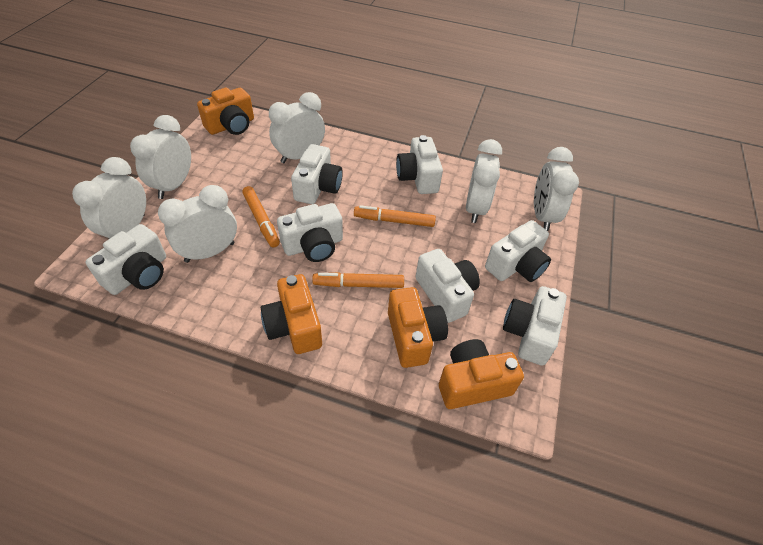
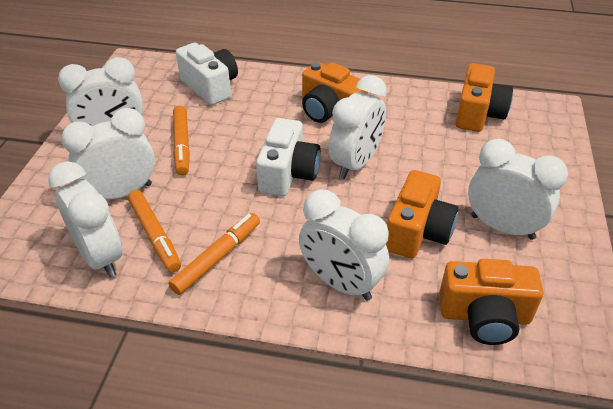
white camera: 7 -> 2

